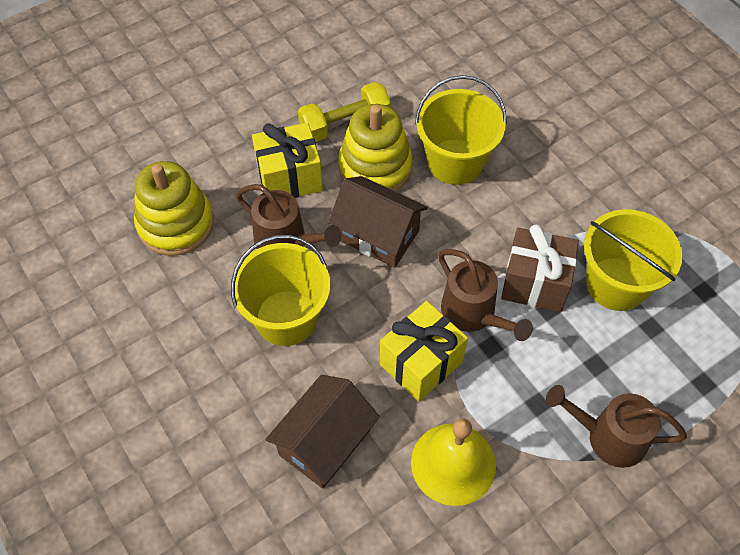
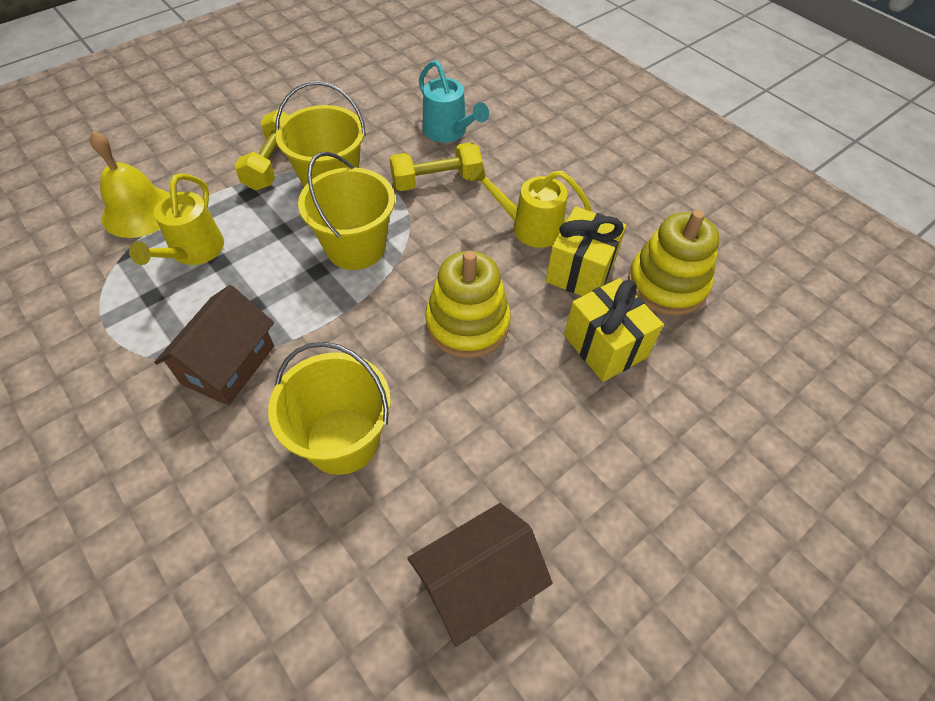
brown gift: 1 -> 0
brown watering can: 3 -> 0
turquoise watering can: 0 -> 1
yellow dumbbell: 1 -> 2
yellow watering can: 0 -> 2

